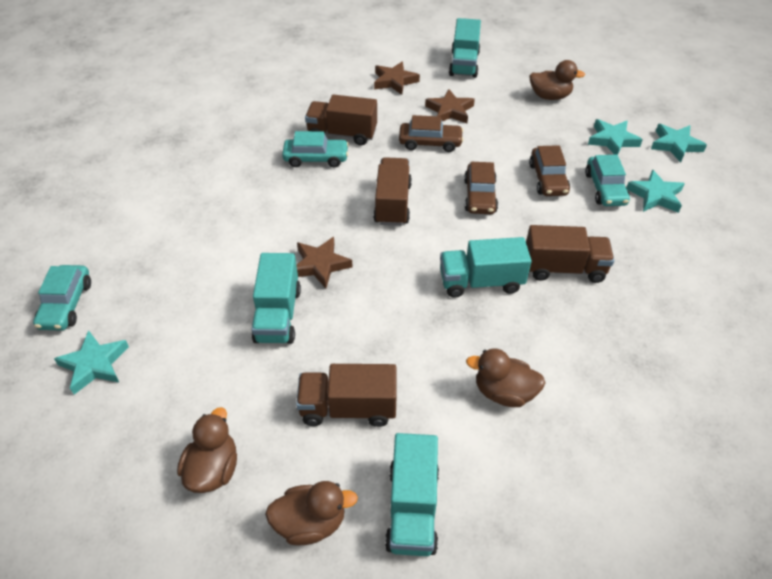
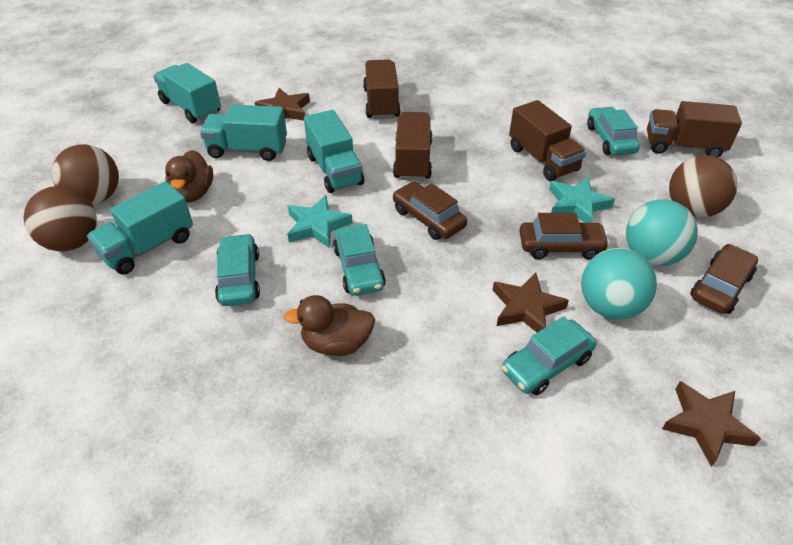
brown ball: 0 -> 3
brown duck: 4 -> 2
turquoise ball: 0 -> 2
turquoise car: 3 -> 4
turquoise star: 4 -> 2

